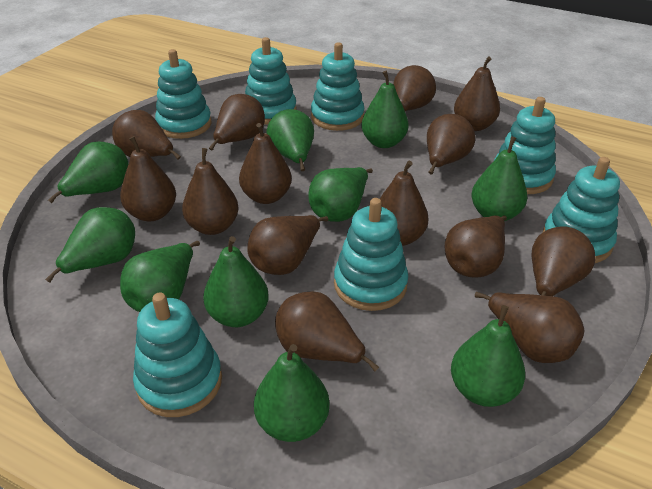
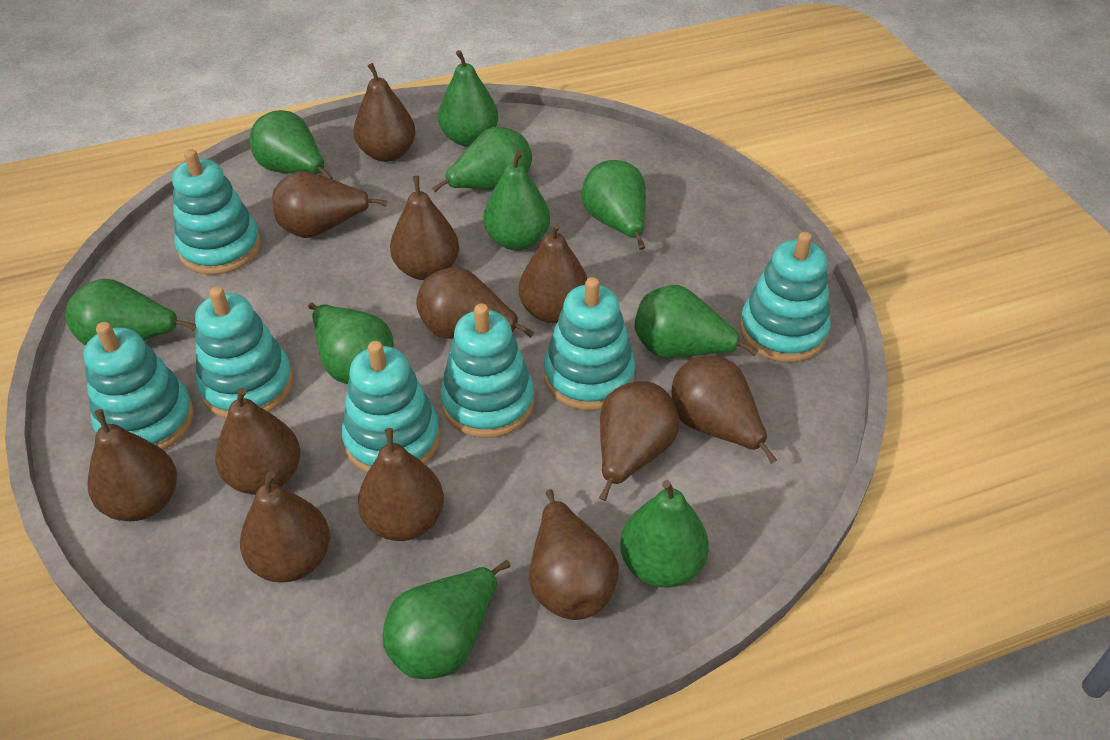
brown pear: 14 -> 12

